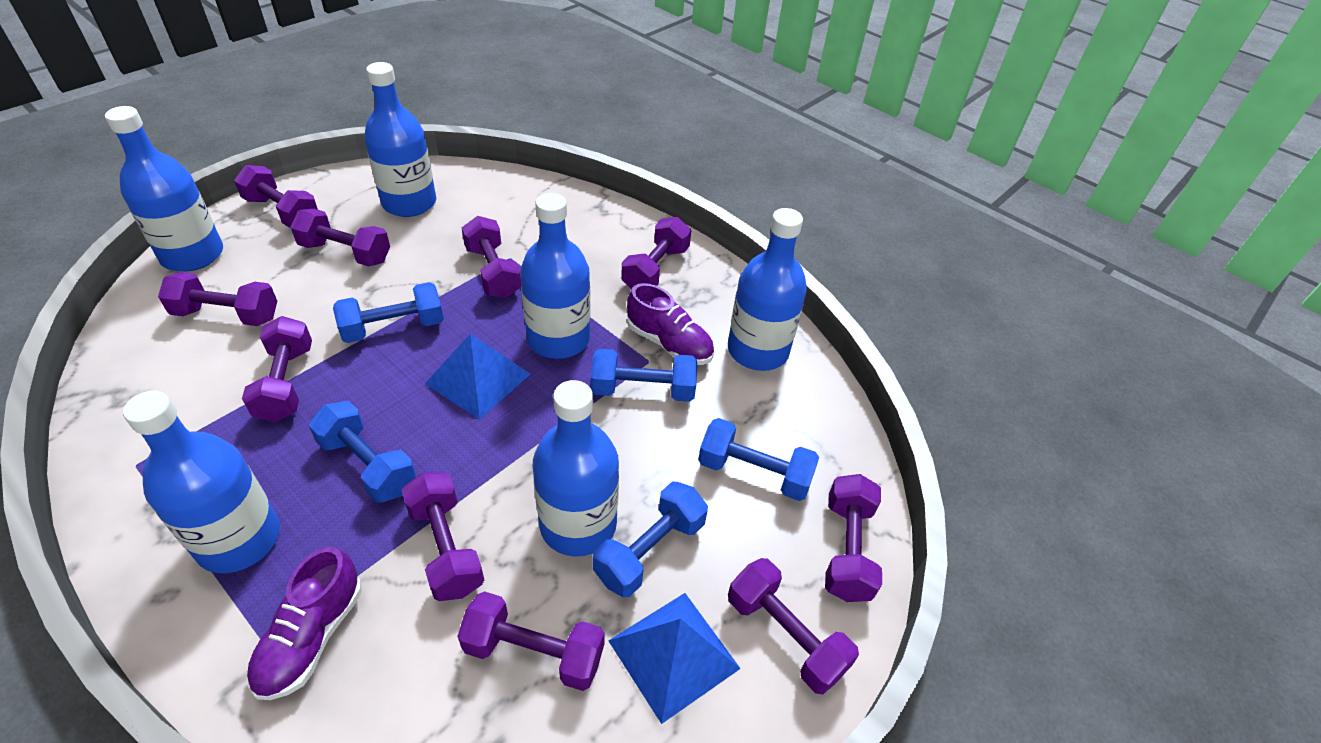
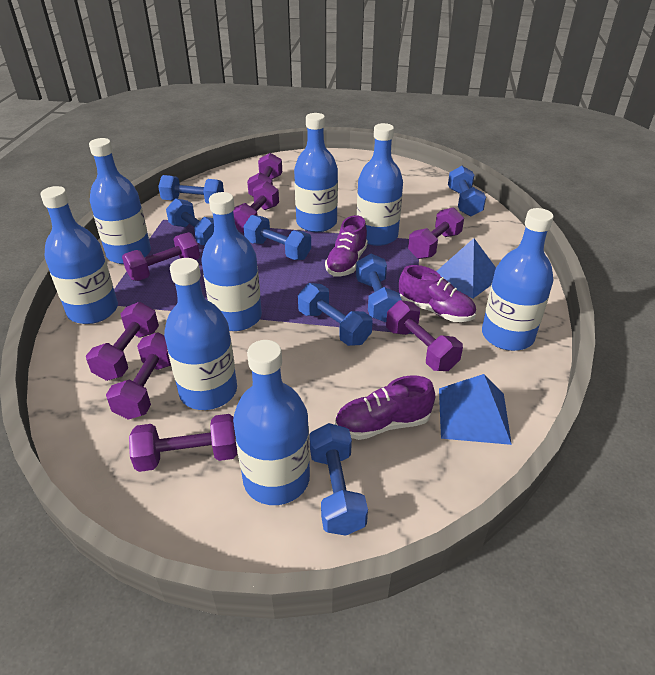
blue bottle: 6 -> 8
blue dumbbell: 5 -> 7
purple dumbbell: 10 -> 8
purple shoe: 2 -> 3

